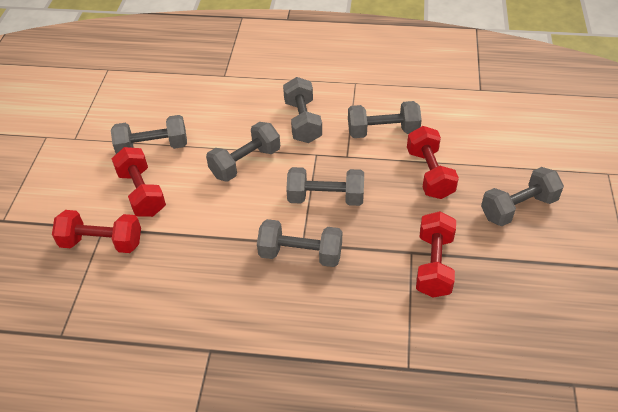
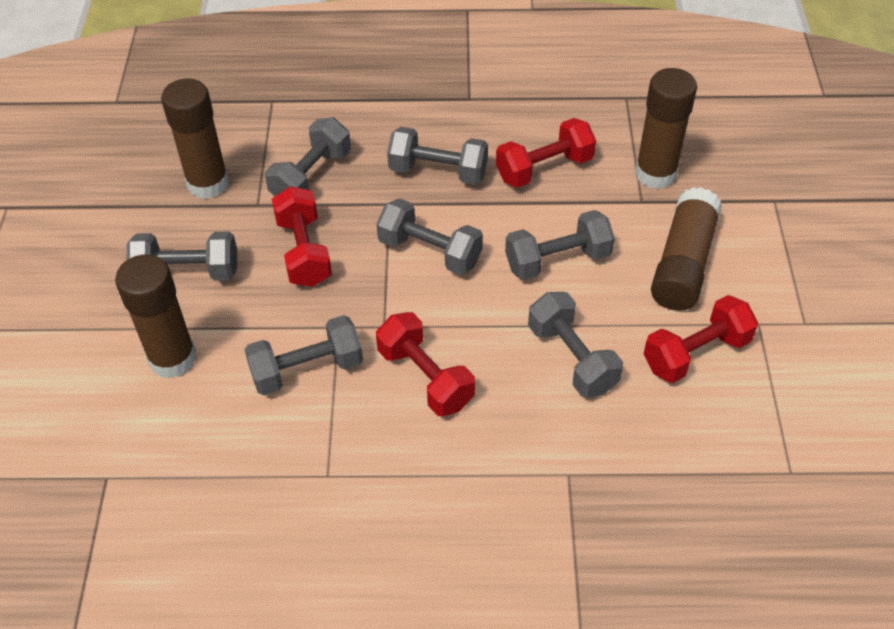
brown glue stick: 0 -> 4

